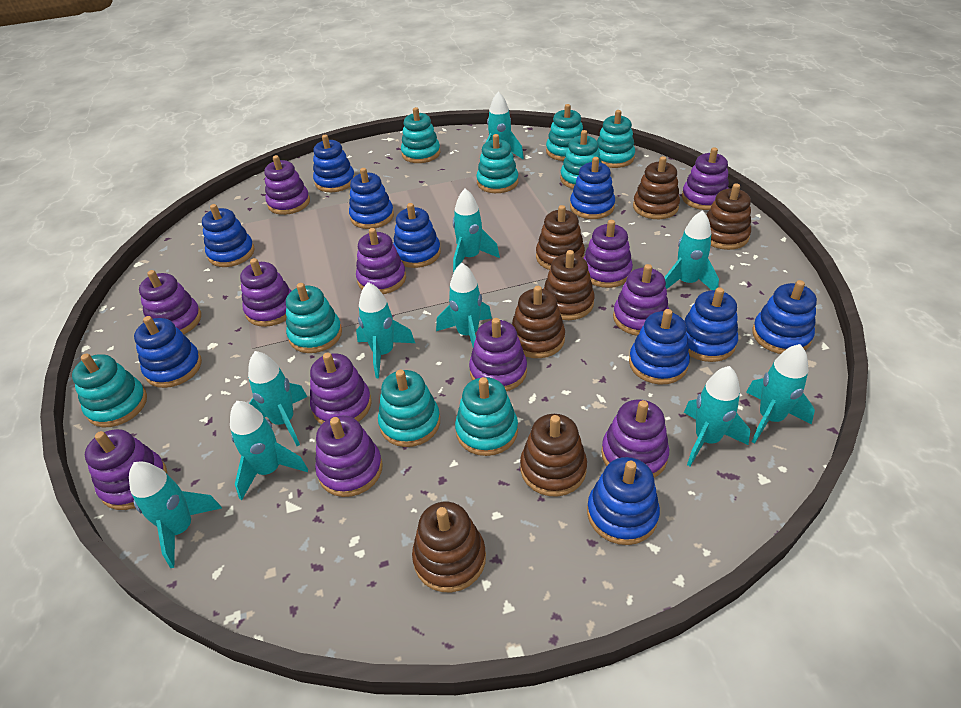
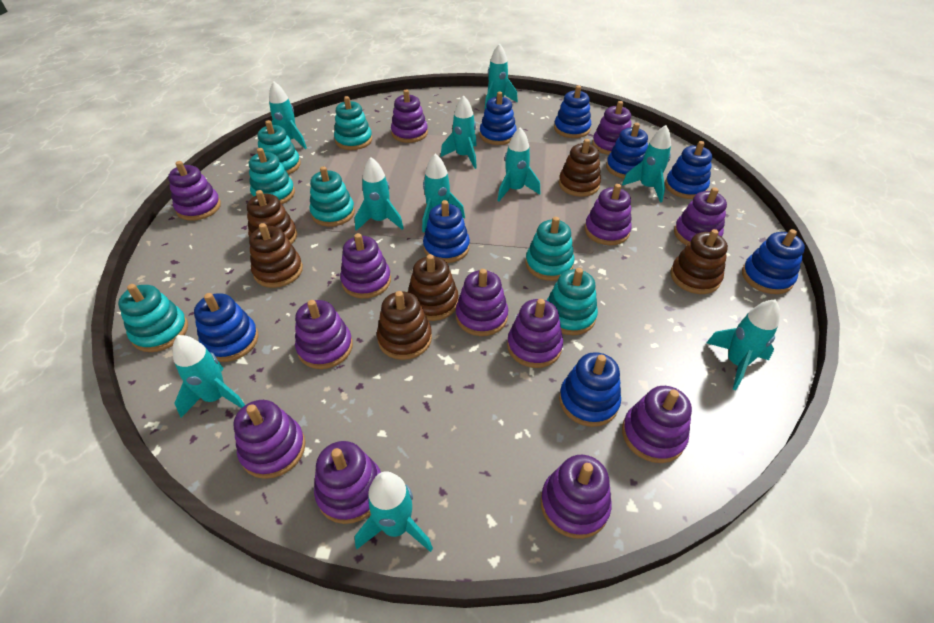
blue stacking toy: 10 -> 8
brown stacking toy: 7 -> 6
purple stacking toy: 12 -> 13
turquoise stacking toy: 9 -> 7

